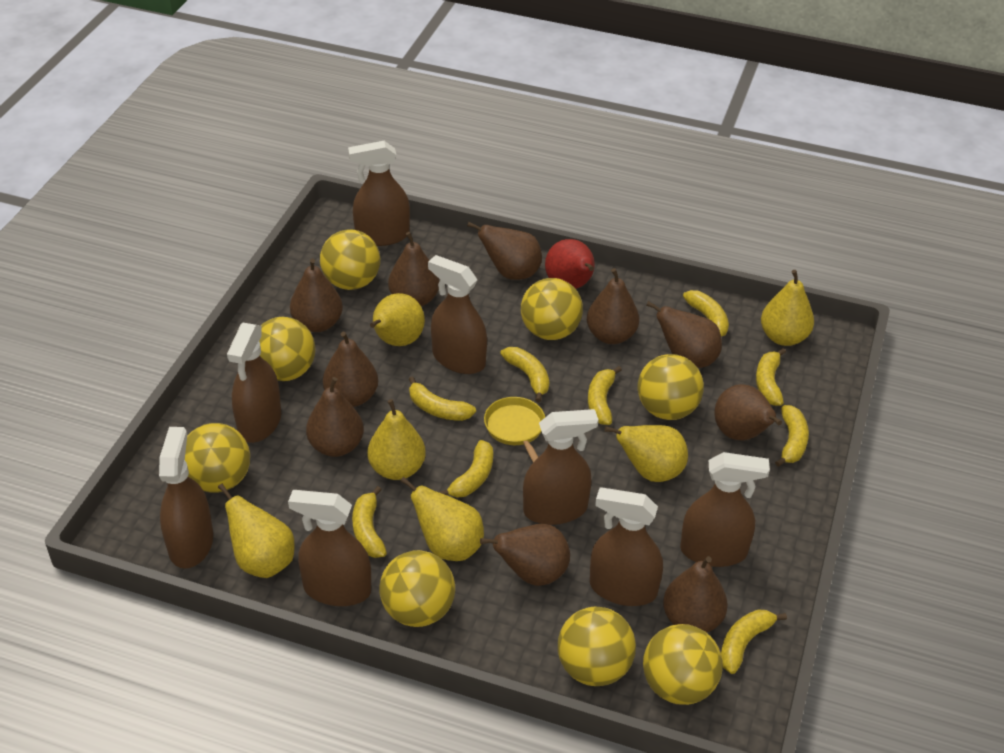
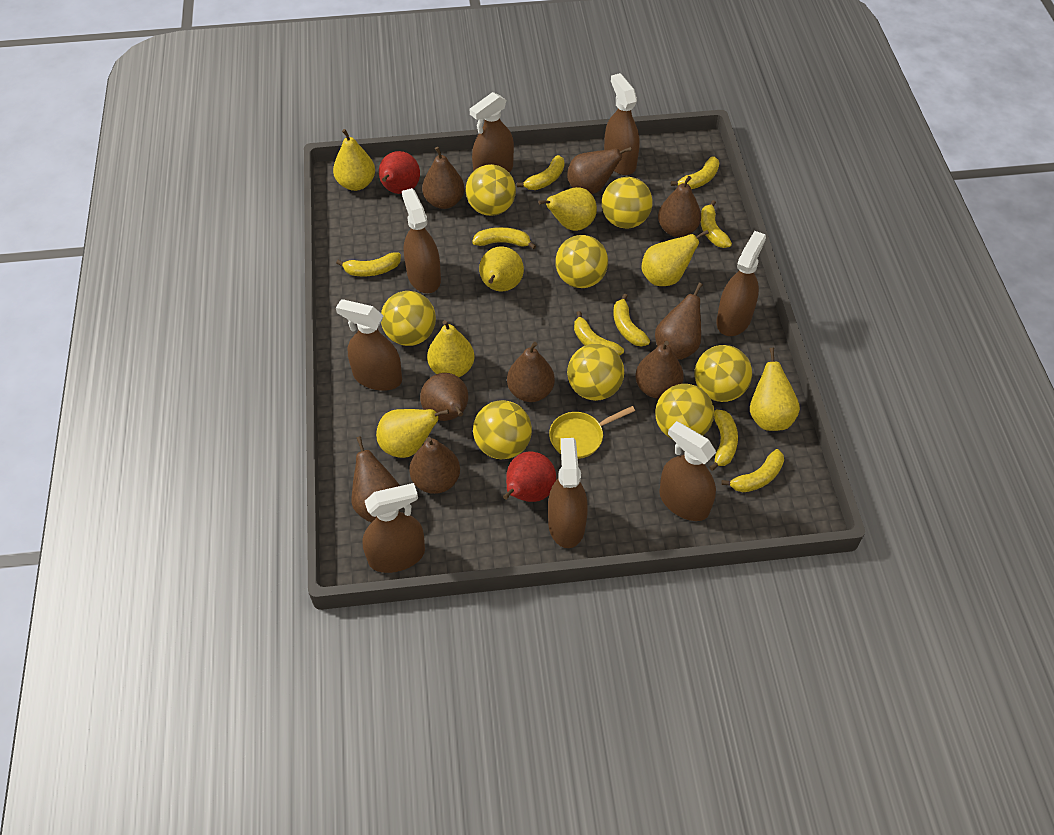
brown pear: 10 -> 9
red pear: 1 -> 2
yellow pear: 6 -> 7

